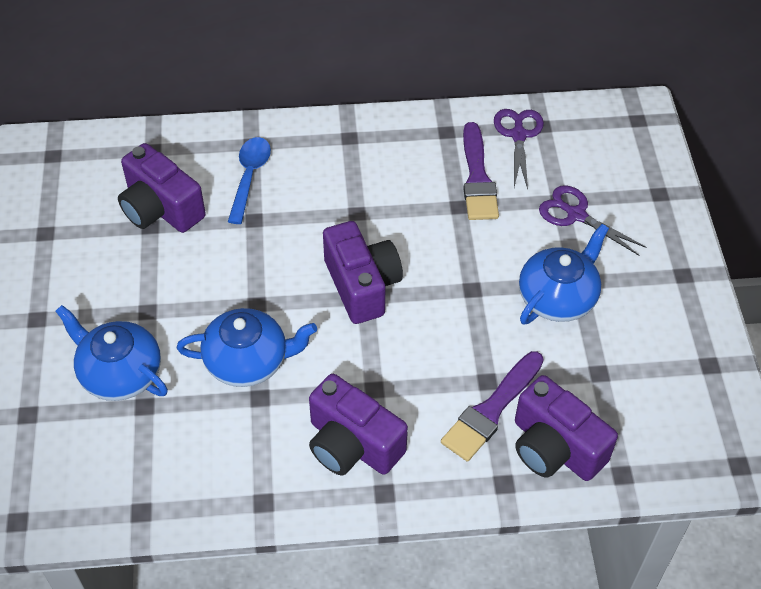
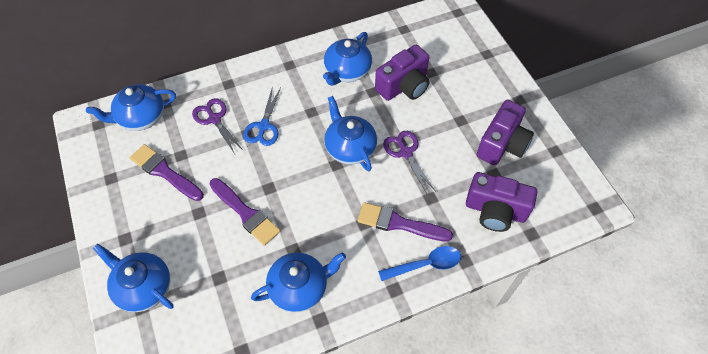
blue scissors: 0 -> 1
blue teapot: 3 -> 5
purple brush: 2 -> 3
purple camera: 4 -> 3

